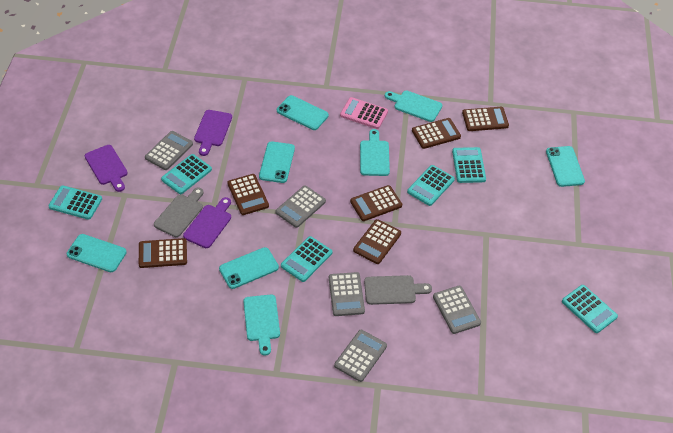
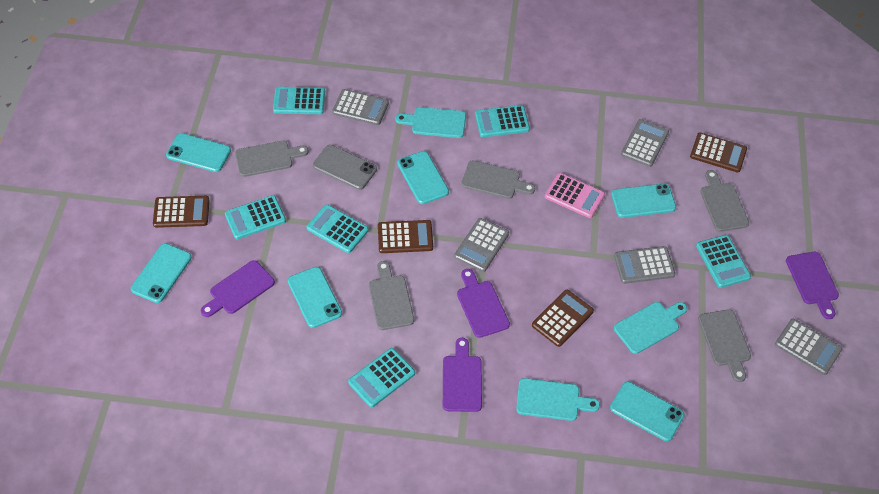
brown calculator: 6 -> 4
grey cutting board: 2 -> 5
grey phone: 0 -> 1
purple cutting board: 3 -> 4
turquoise phone: 5 -> 6

